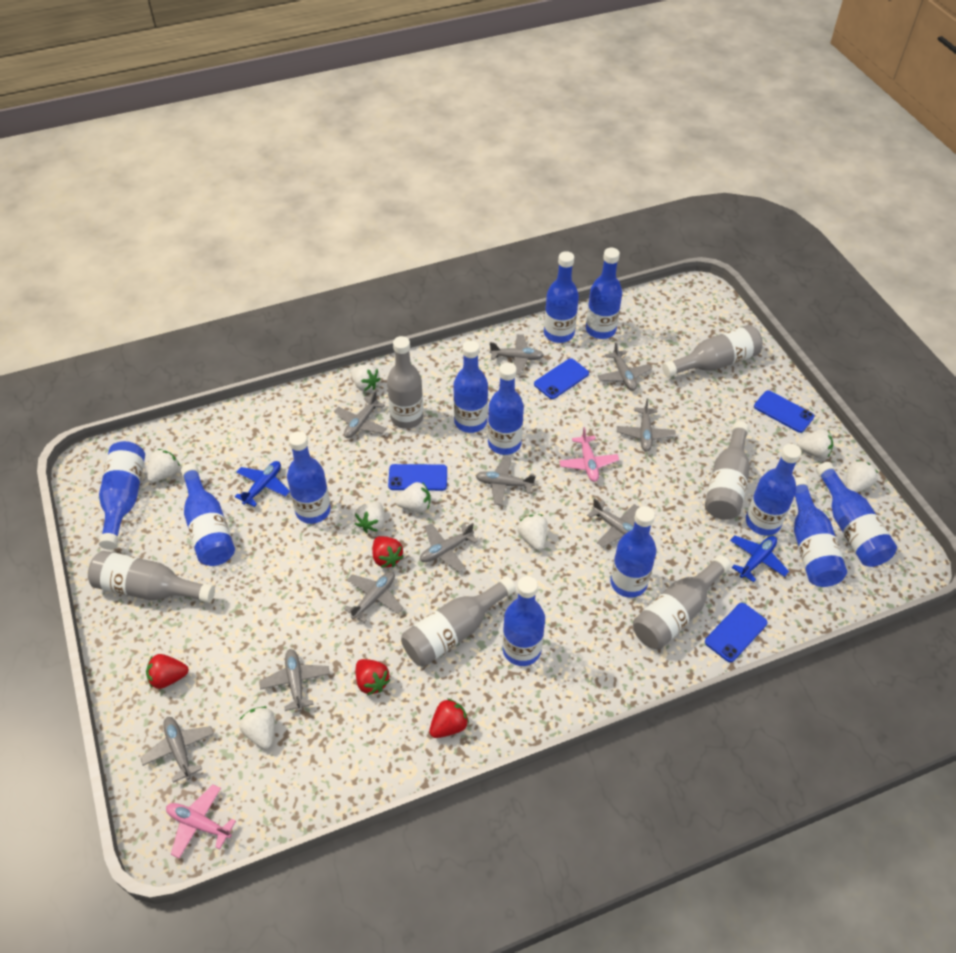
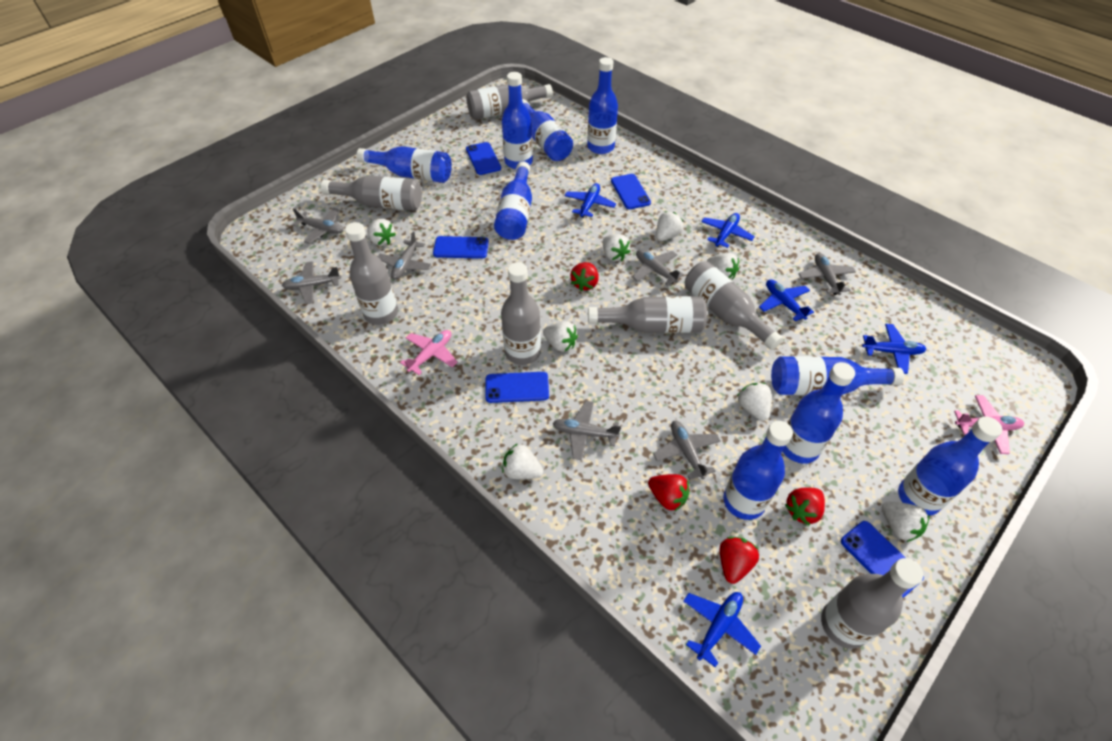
blue bottle: 12 -> 9
blue phone: 4 -> 5
blue plane: 2 -> 5
grey bottle: 6 -> 7
grey plane: 10 -> 7

